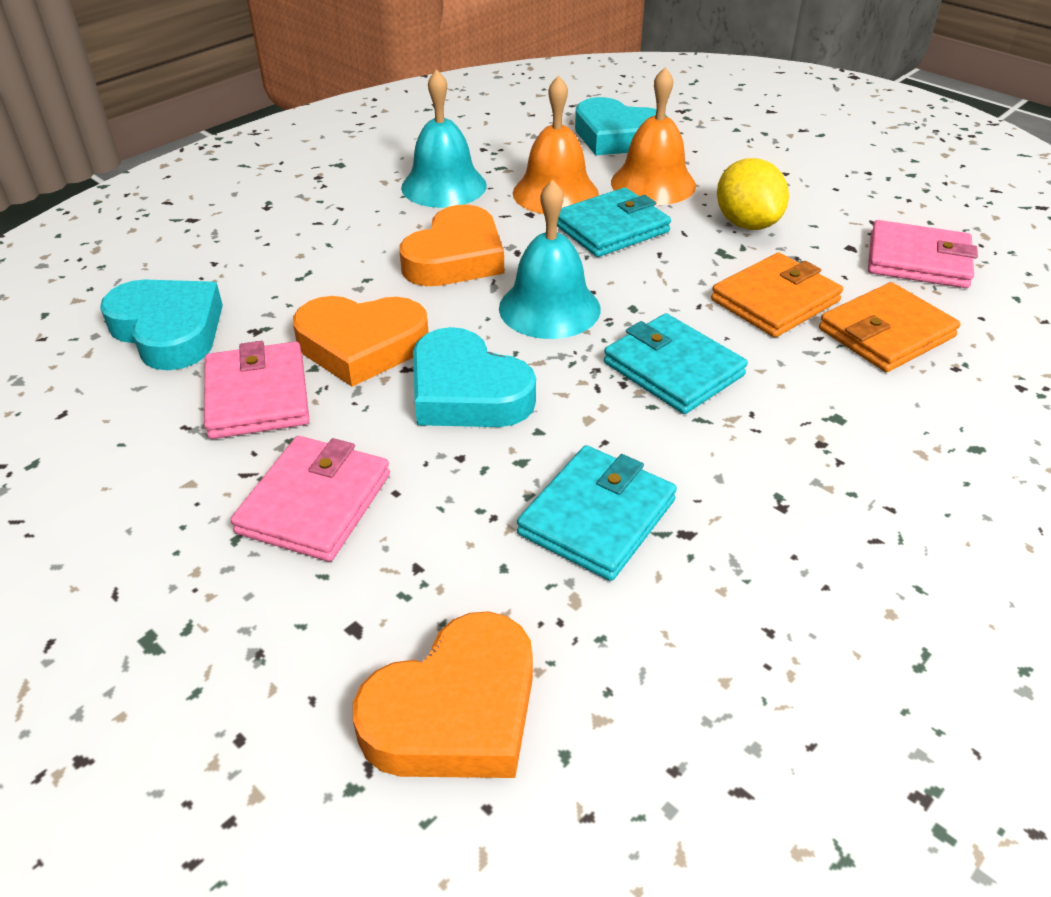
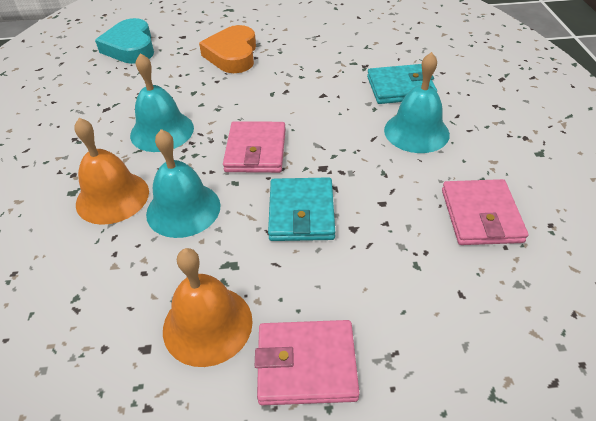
orange heart: 3 -> 1
orange wallet: 2 -> 0
turquoise bell: 2 -> 3
turquoise heart: 3 -> 1
turquoise wallet: 3 -> 2
yellow lemon: 1 -> 0

